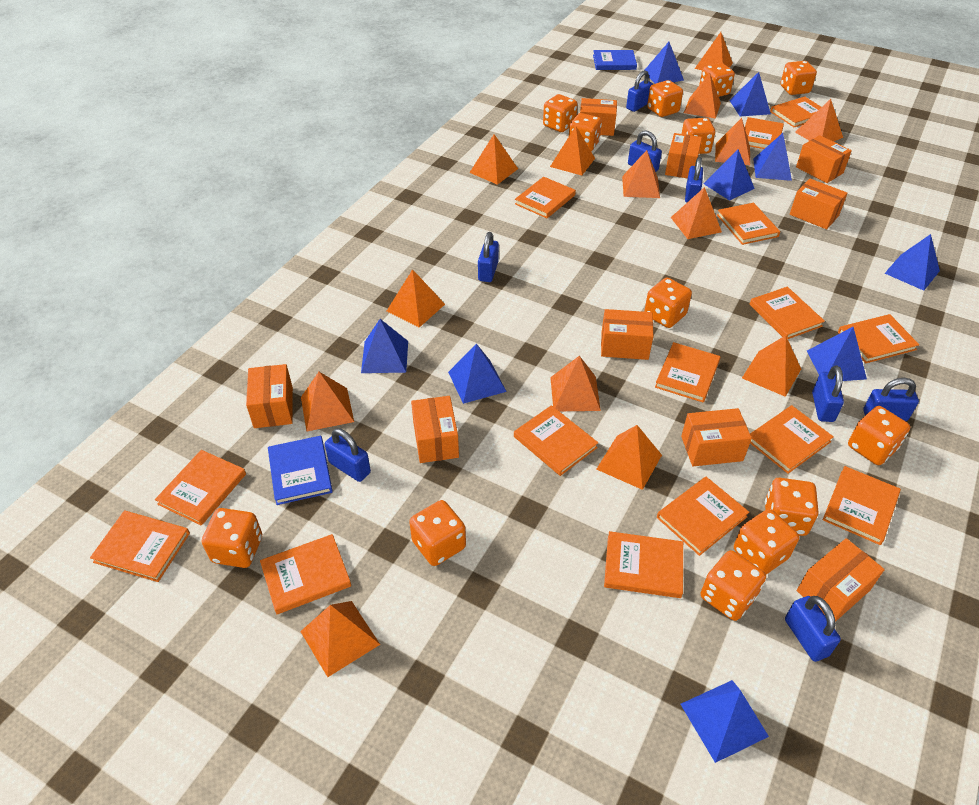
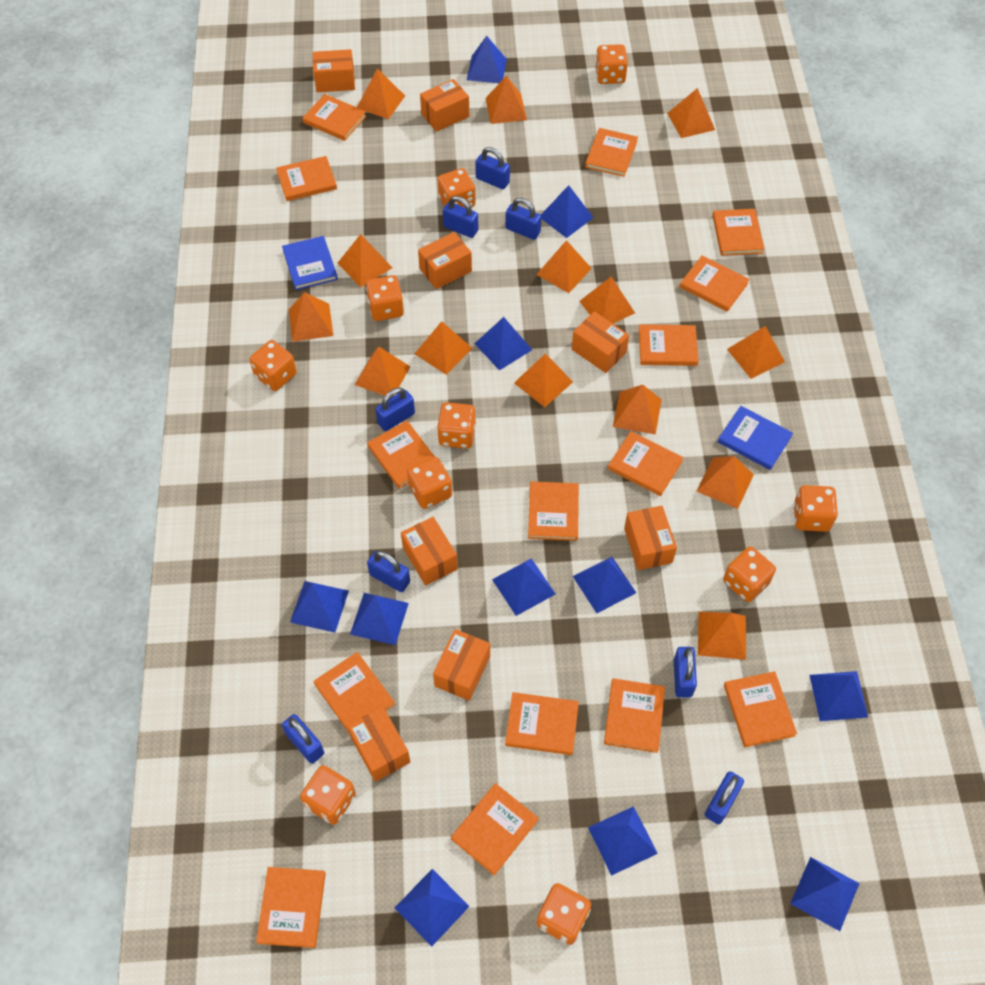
blue pyramid: 9 -> 11
orange box: 9 -> 8
orange dice: 13 -> 10

